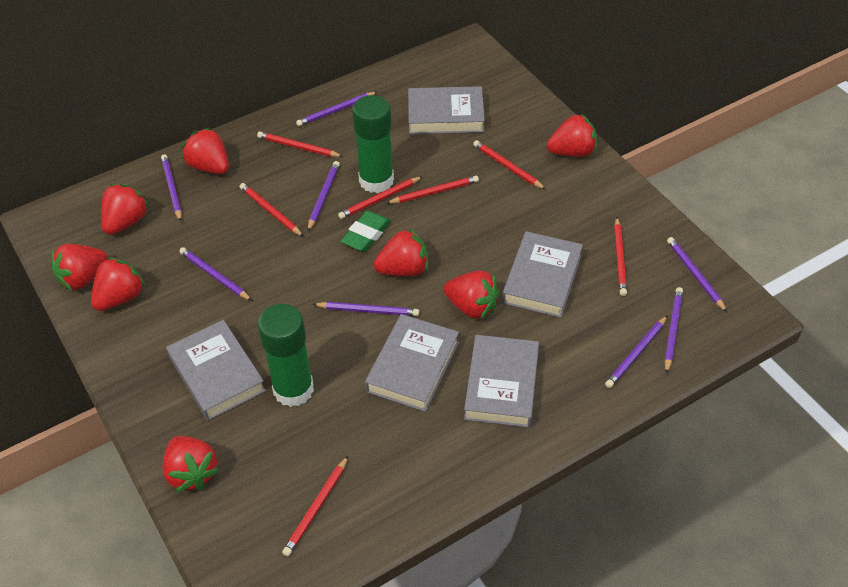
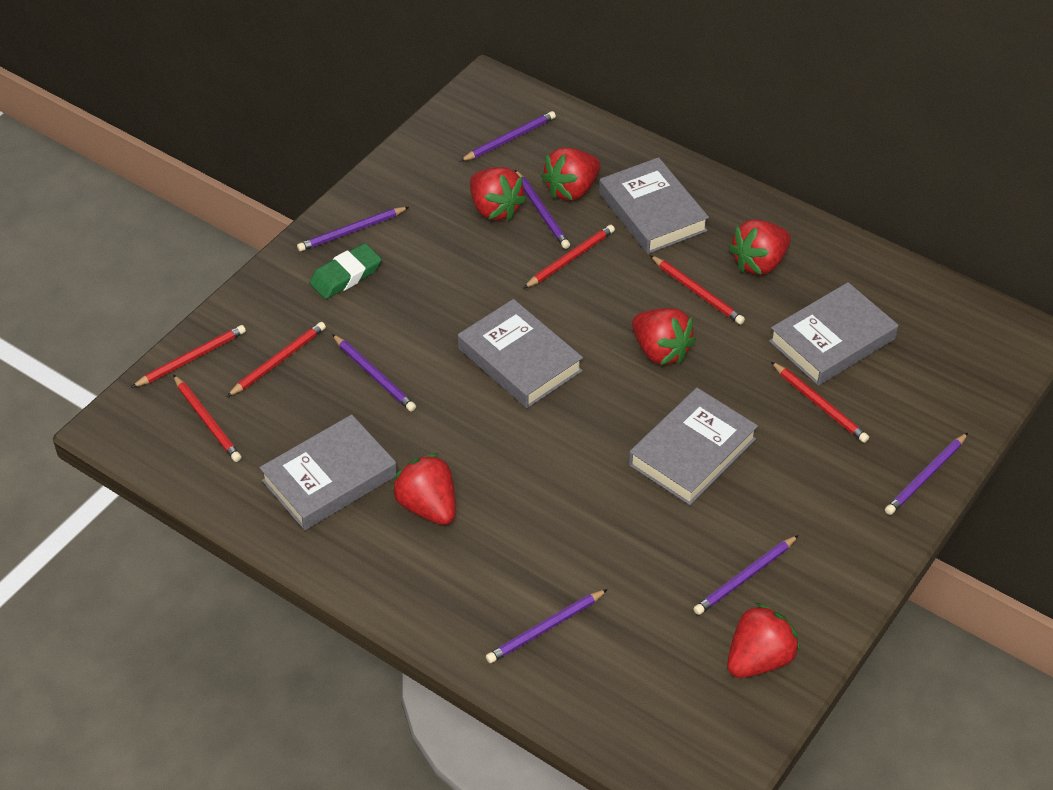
green glue stick: 2 -> 0
purple pencil: 8 -> 7
red pencil: 7 -> 6
red strawberry: 8 -> 6

